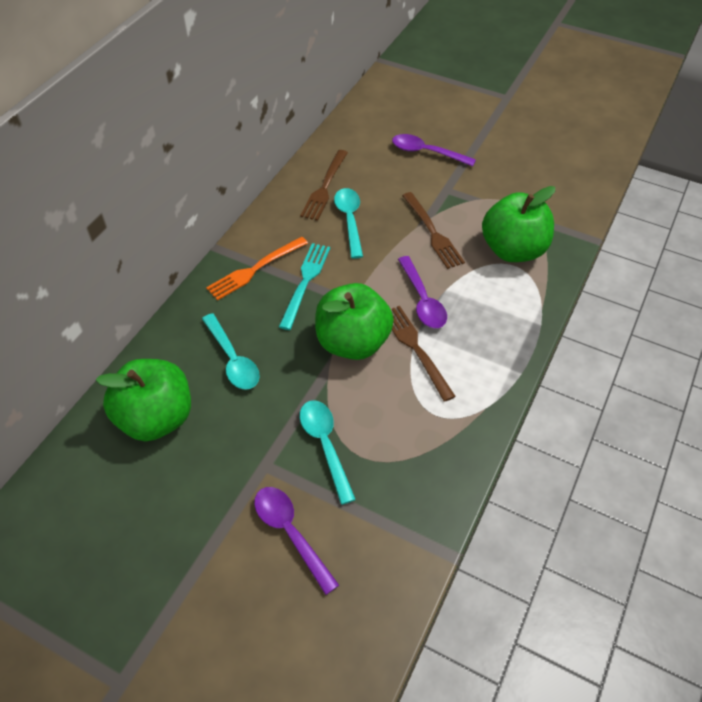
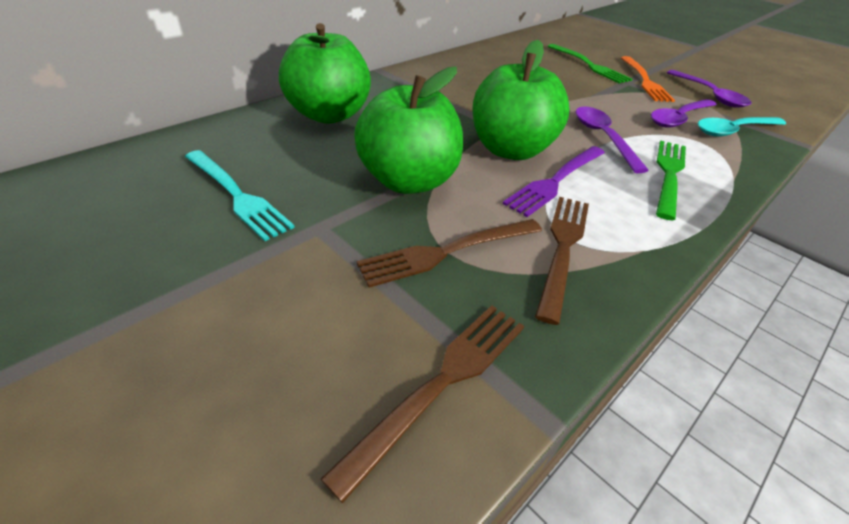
green fork: 0 -> 2
purple fork: 0 -> 1
turquoise spoon: 3 -> 1

